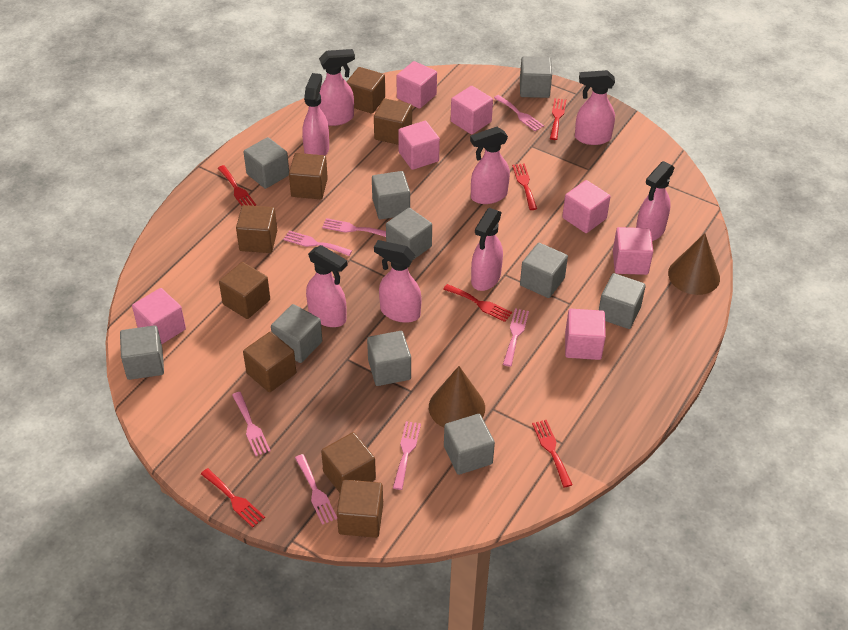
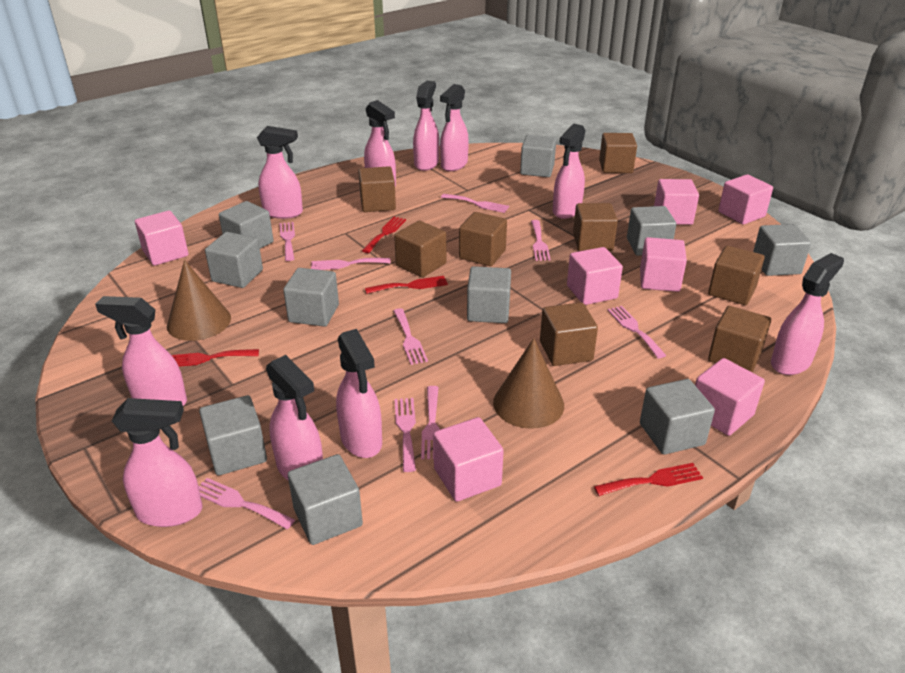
pink fork: 7 -> 9
pink spray bottle: 8 -> 10
red fork: 6 -> 4

